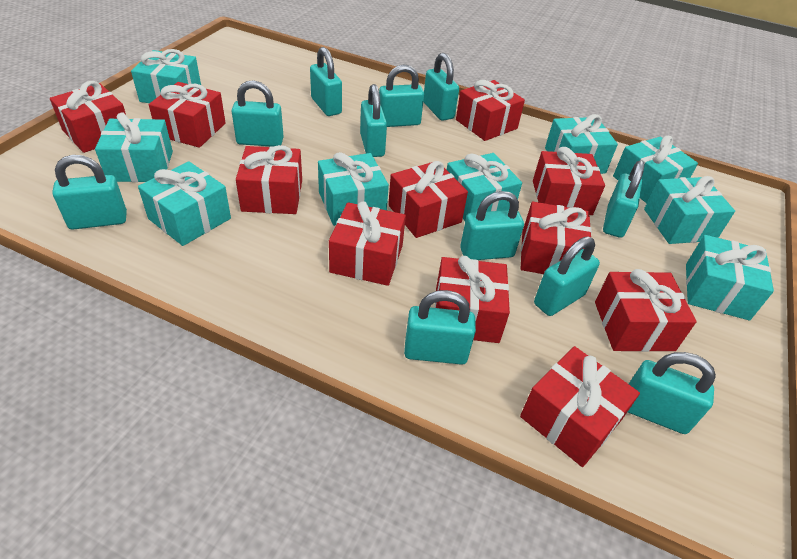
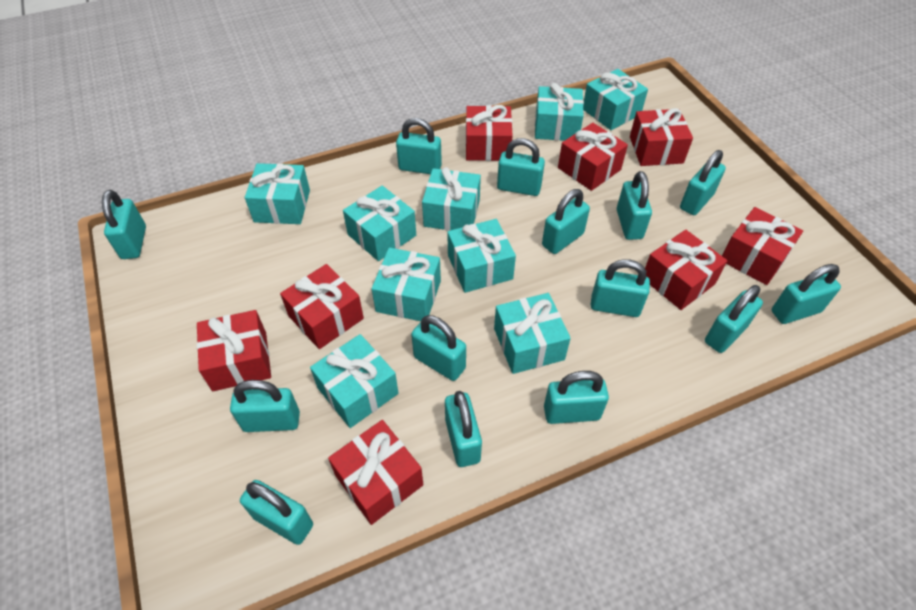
red gift: 11 -> 8
turquoise padlock: 11 -> 14

